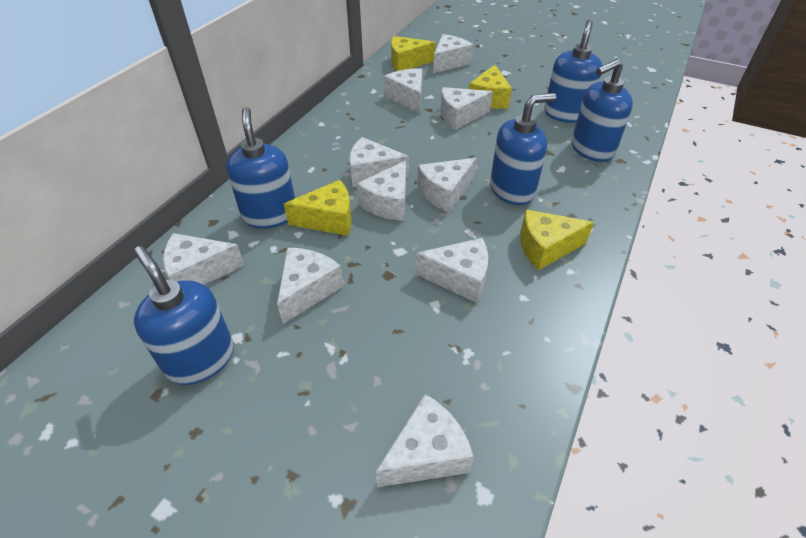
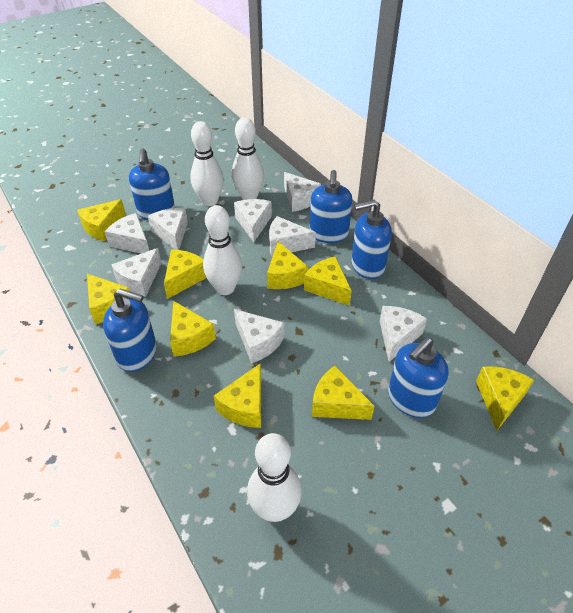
white bowling pin: 0 -> 4
white cheese: 10 -> 8
yellow cheese: 4 -> 9

